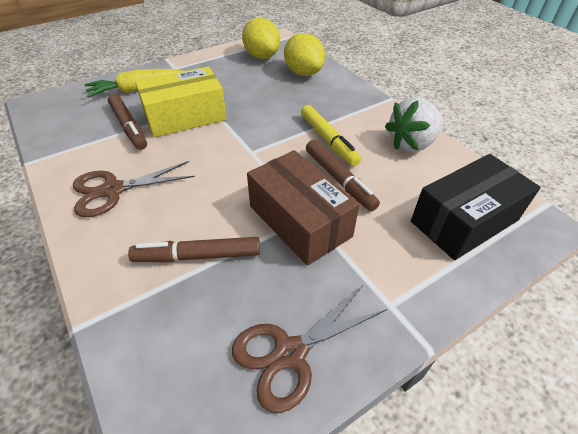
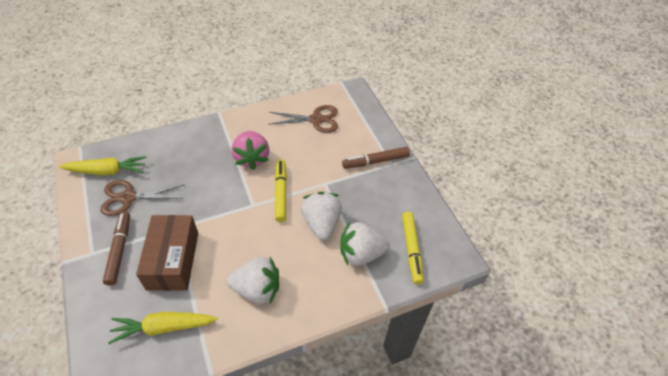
black box: 1 -> 0
brown marker: 3 -> 2
pink strawberry: 0 -> 1
white strawberry: 1 -> 3
yellow box: 1 -> 0
yellow carrot: 1 -> 2
yellow lemon: 2 -> 0
yellow marker: 1 -> 2

